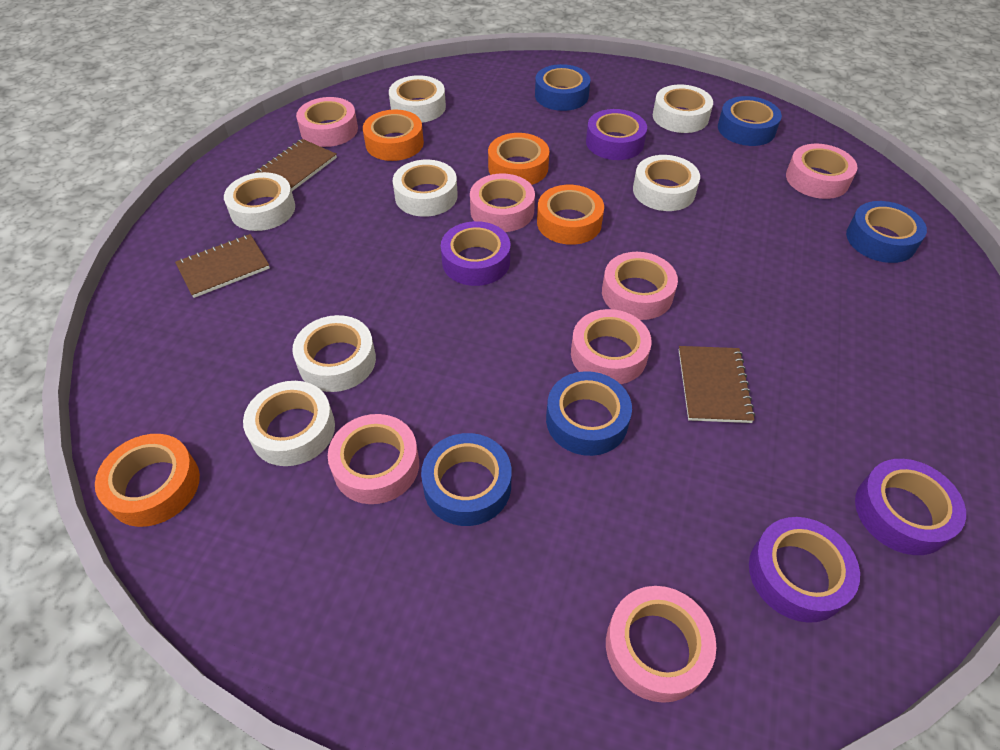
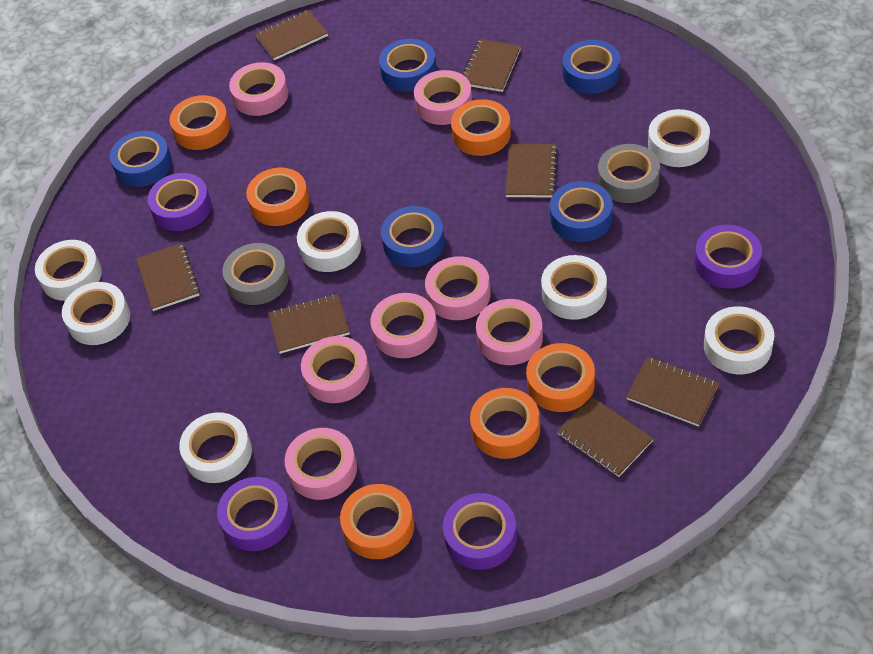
brown notebook: 3 -> 7
grey tape: 0 -> 2
orange tape: 4 -> 6

